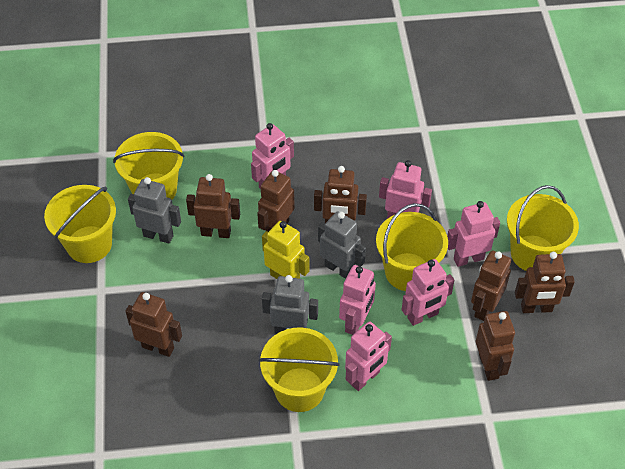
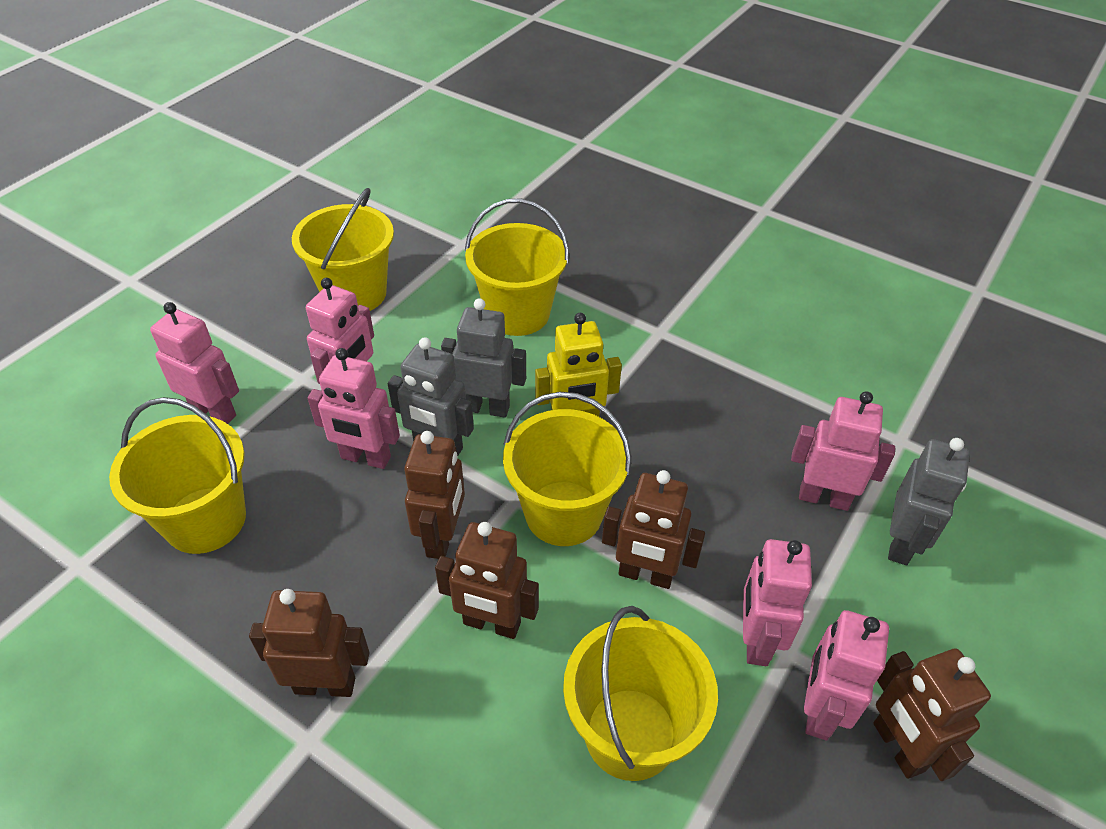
brown robot: 7 -> 5

